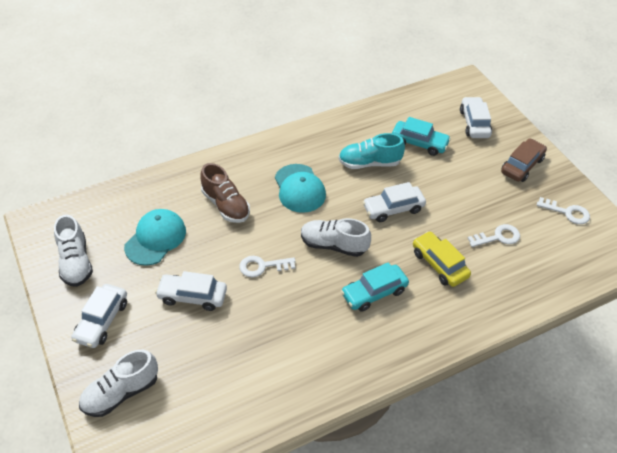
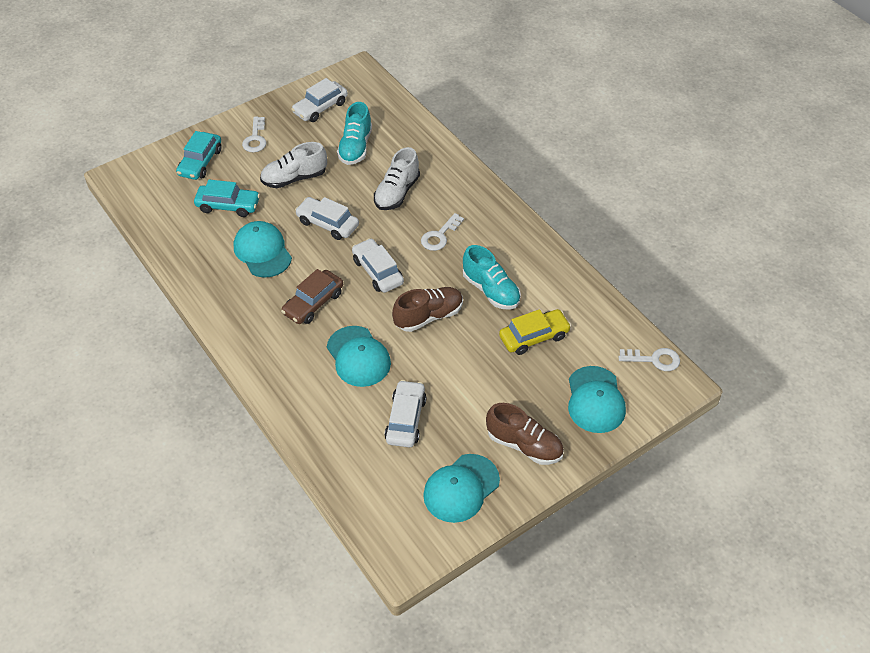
brown shoe: 1 -> 2
turquoise cap: 2 -> 4
turquoise shoe: 1 -> 2
white shoe: 3 -> 2

